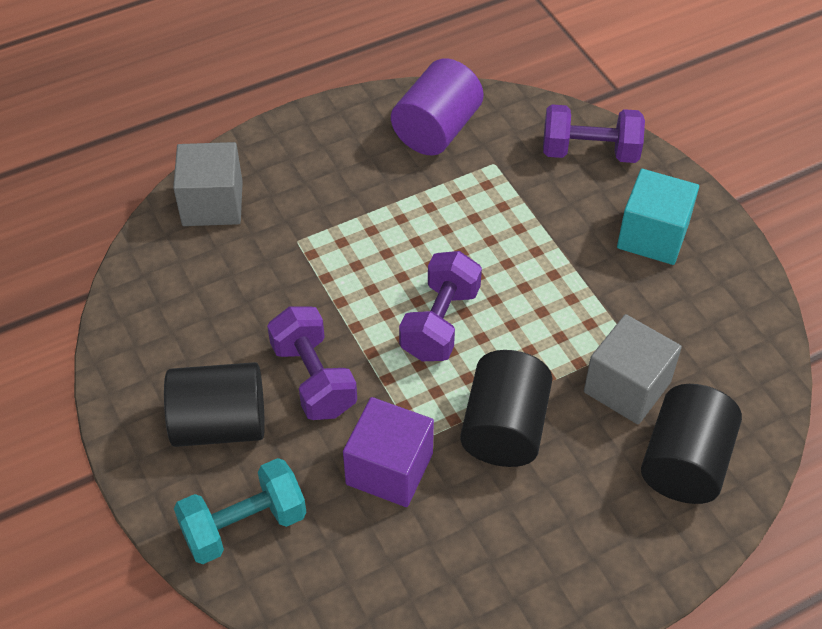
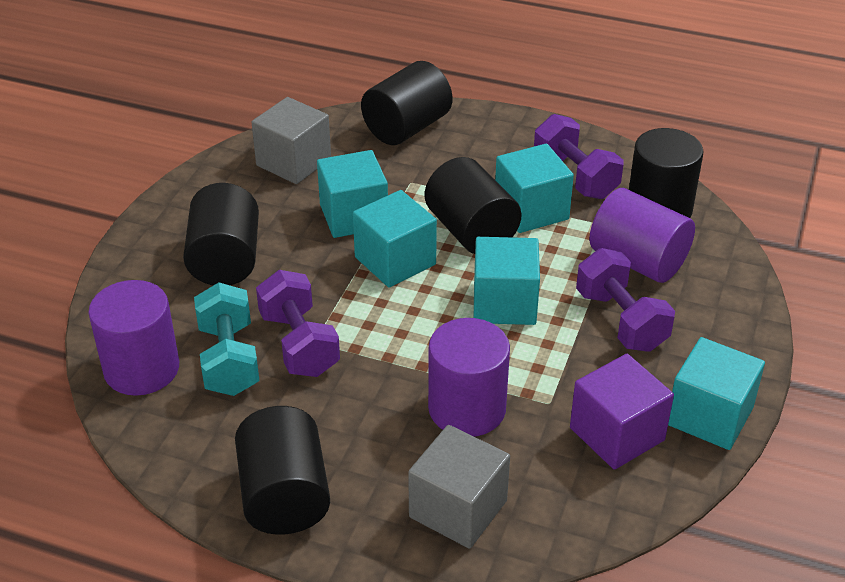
black cylinder: 3 -> 5
purple cylinder: 1 -> 3
turquoise cube: 1 -> 5

